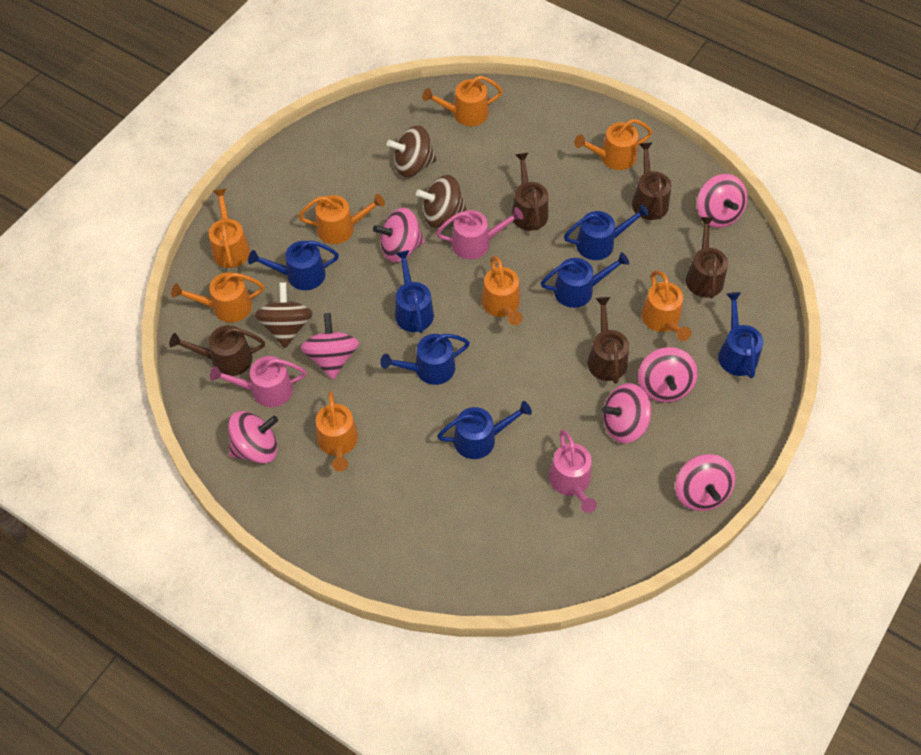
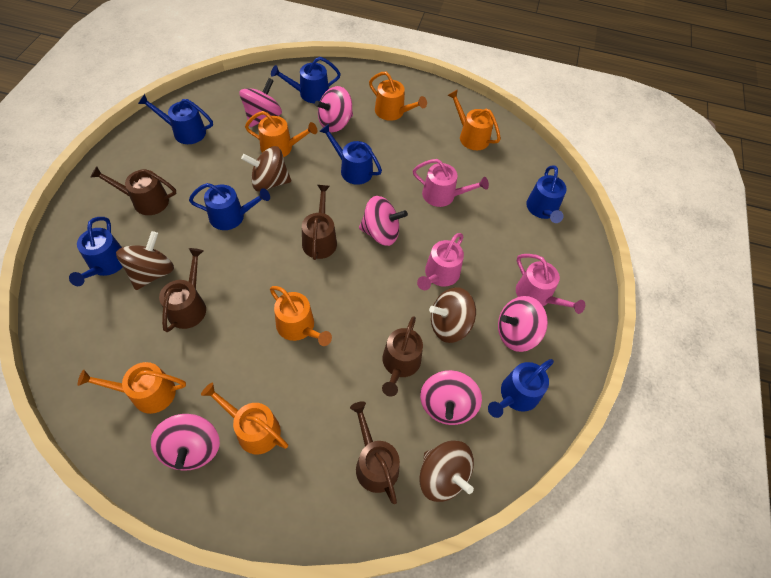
brown spinning top: 3 -> 4
orange watering can: 8 -> 6
pink spinning top: 7 -> 6

